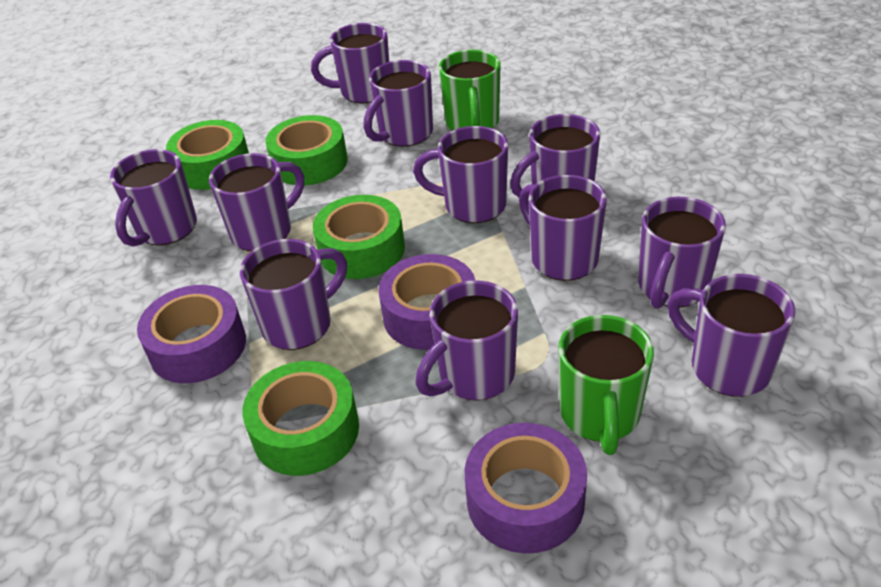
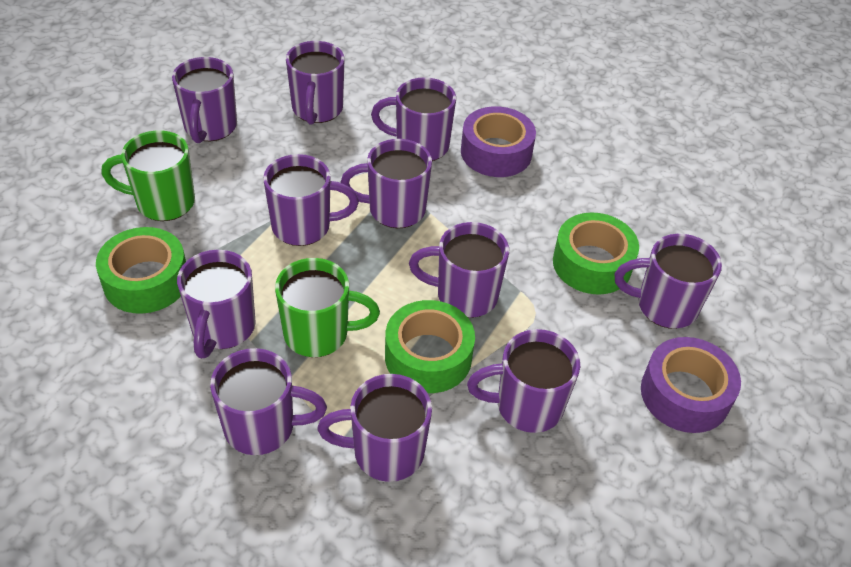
green tape: 4 -> 3
purple tape: 3 -> 2

